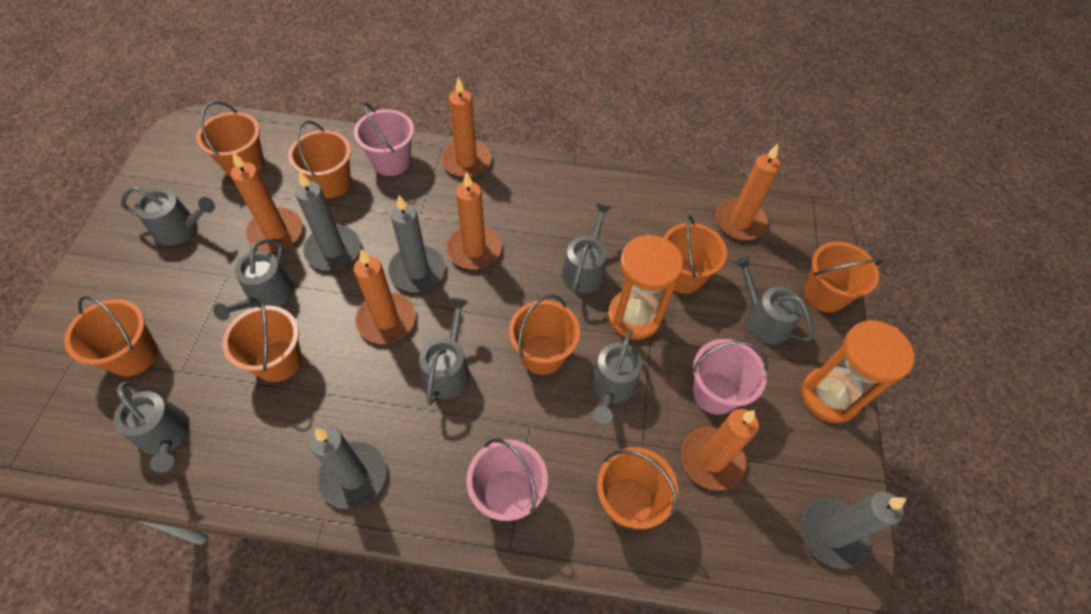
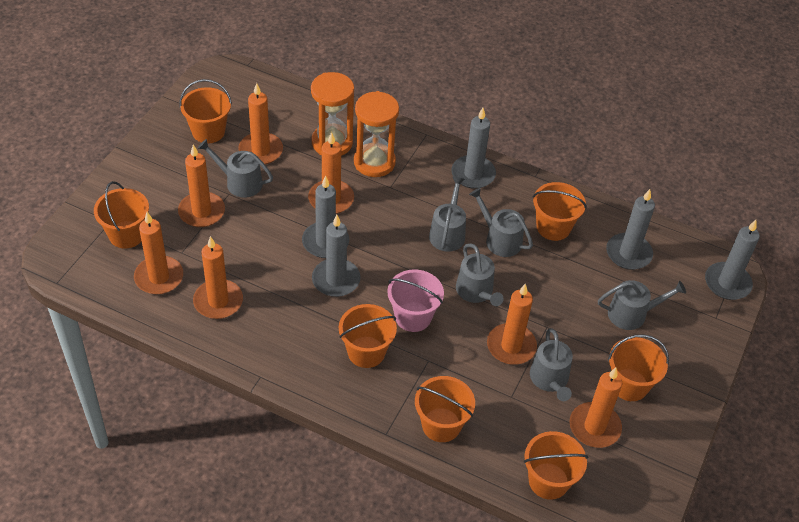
grey candle: 4 -> 5
grey watering can: 7 -> 6
orange bucket: 8 -> 7
orange candle: 6 -> 7
pink bucket: 3 -> 1

